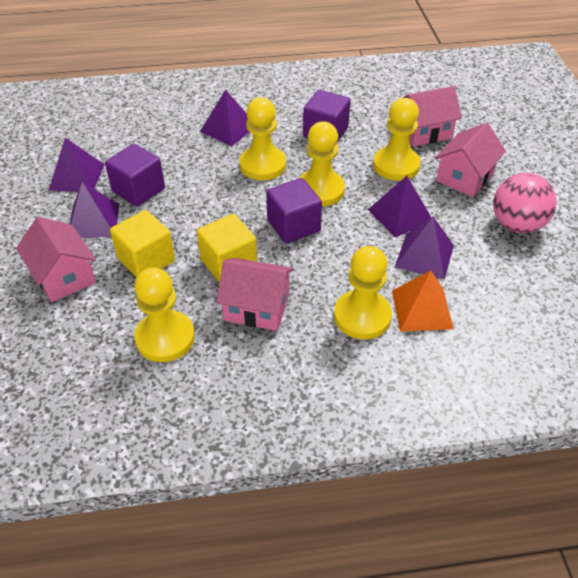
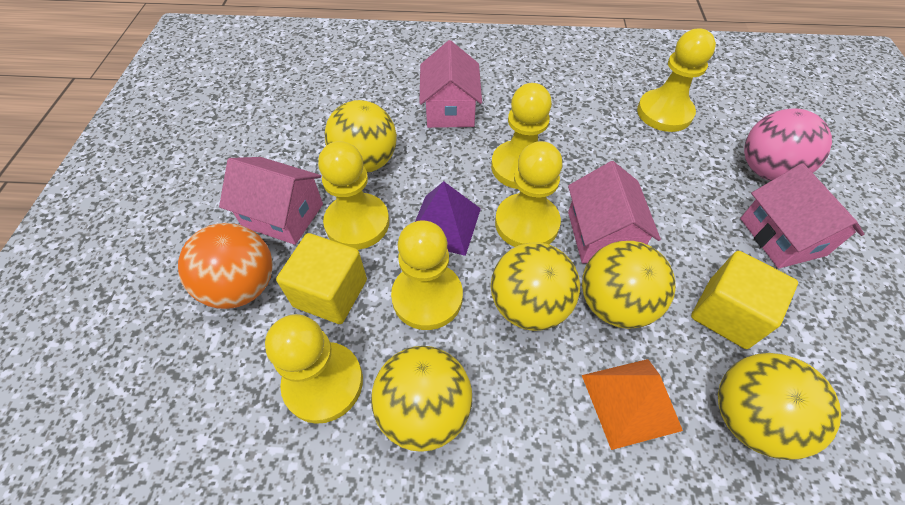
orange ball: 0 -> 1
purple cube: 3 -> 0
purple pyramid: 5 -> 1
yellow ball: 0 -> 5
yellow pawn: 5 -> 6

